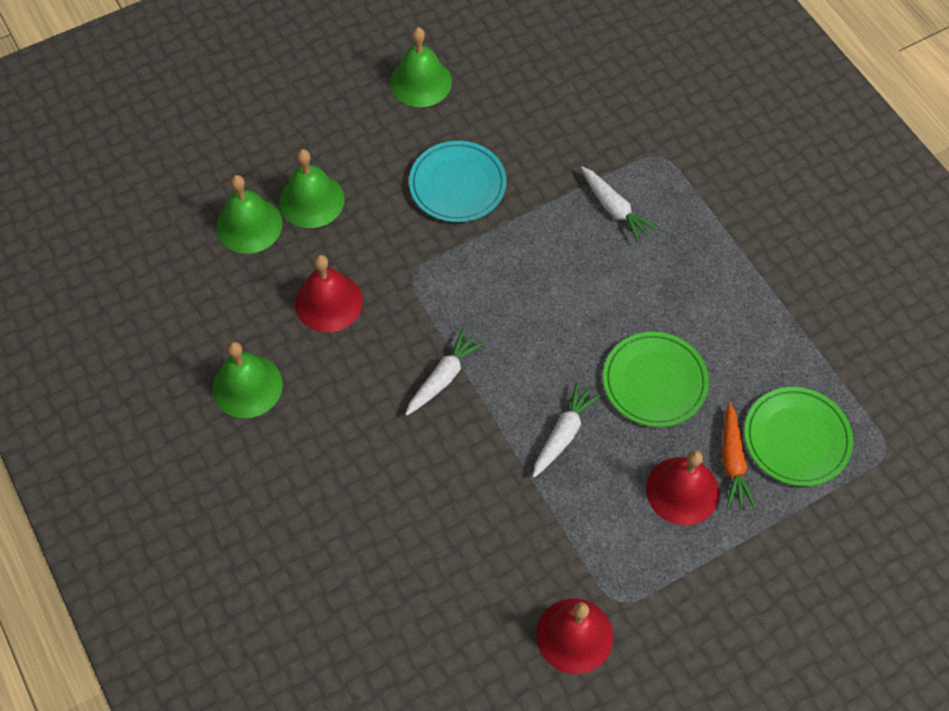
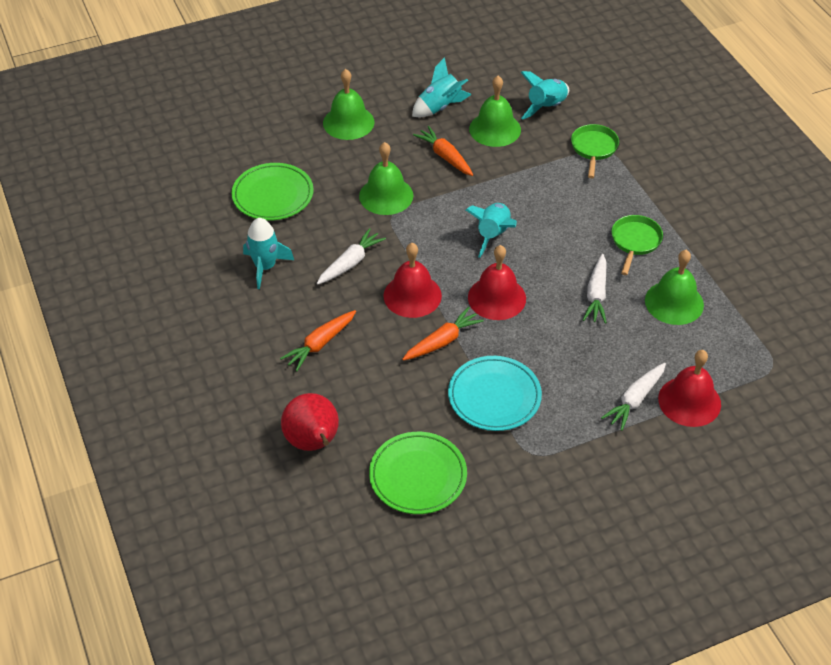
green pan: 0 -> 2
orange carrot: 1 -> 3
red pear: 0 -> 1
turquoise rocket: 0 -> 4

